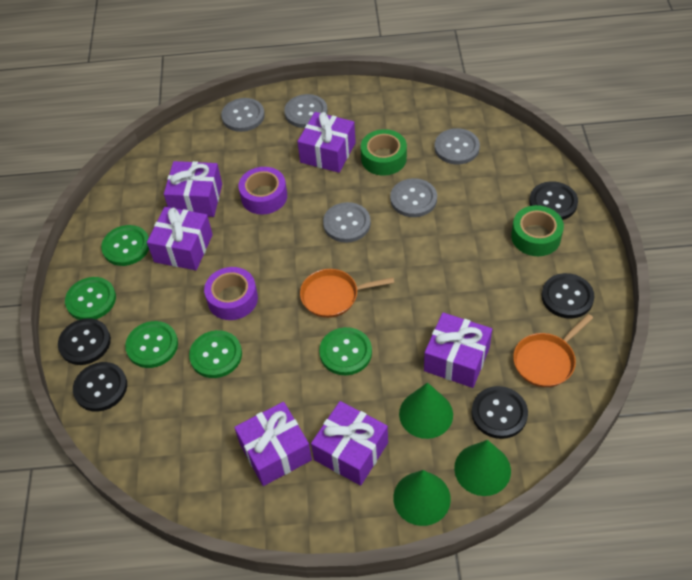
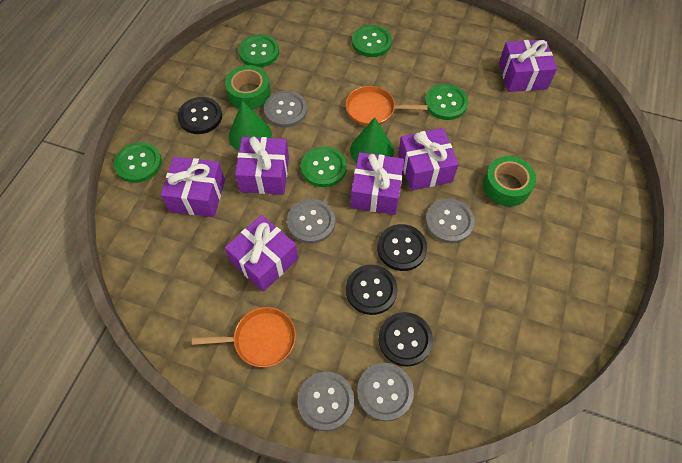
black button: 5 -> 4
green cone: 3 -> 2
purple tape: 2 -> 0

